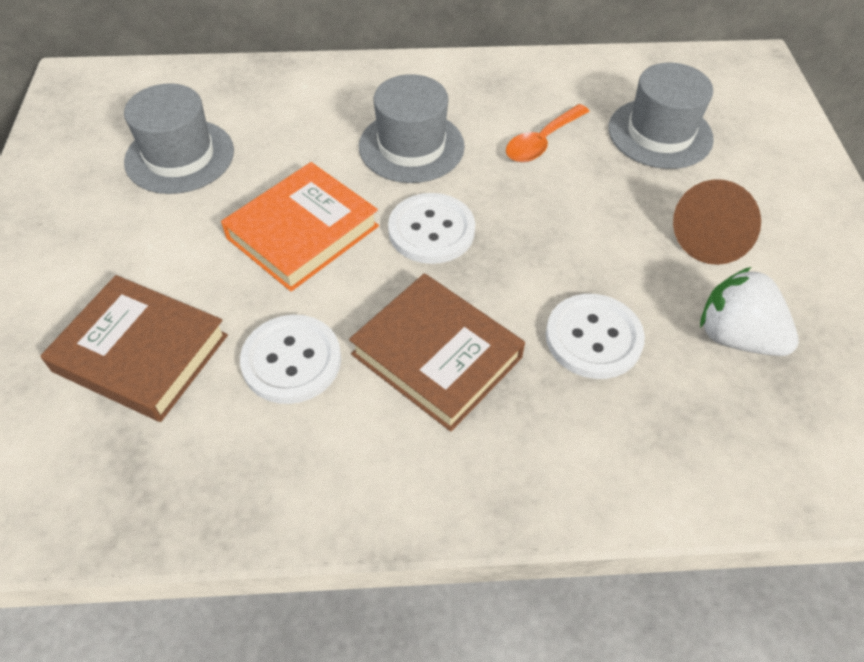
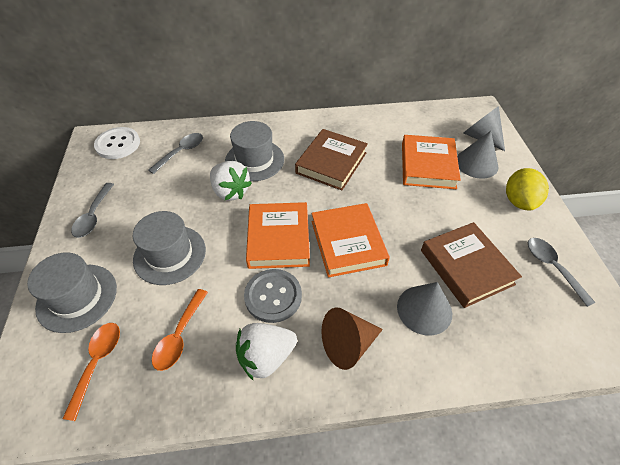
grey button: 0 -> 1
grey cone: 0 -> 3
grey spoon: 0 -> 3
orange book: 1 -> 3
orange spoon: 1 -> 2
white button: 3 -> 1
white strawberry: 1 -> 2
yellow lemon: 0 -> 1

